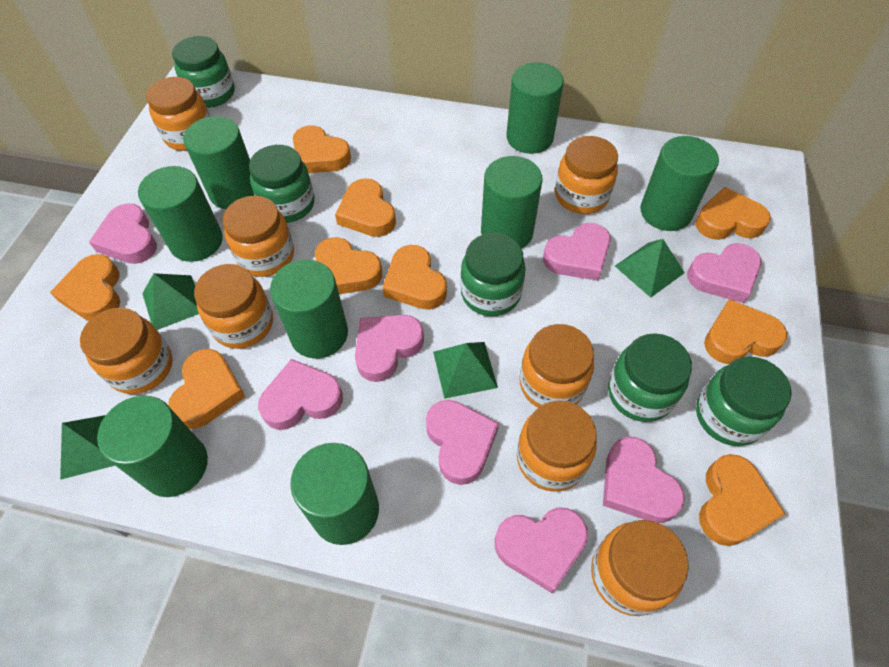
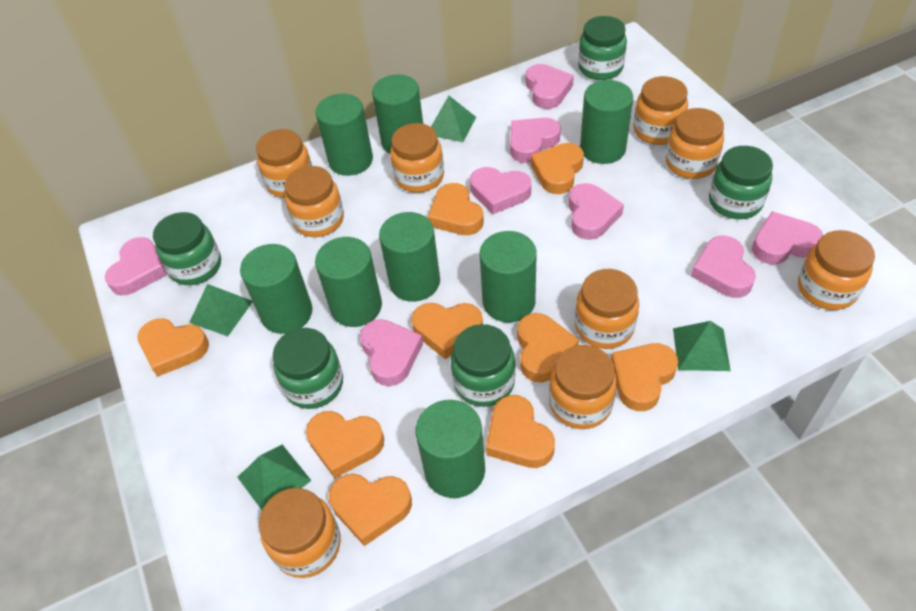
orange jar: 8 -> 9

